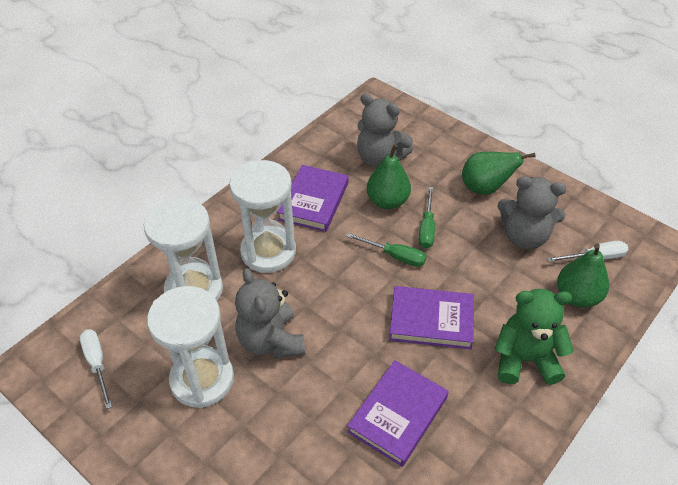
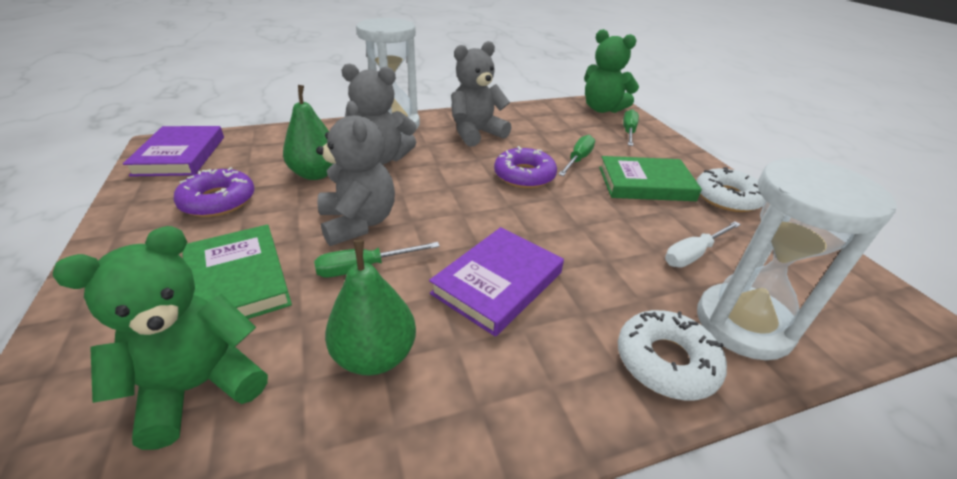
green book: 0 -> 2
green pear: 3 -> 2
green screwdriver: 2 -> 3
green teddy bear: 1 -> 2
purple book: 3 -> 2
purple donut: 0 -> 2
white donut: 0 -> 2
white hourglass: 3 -> 2
white screwdriver: 2 -> 1

